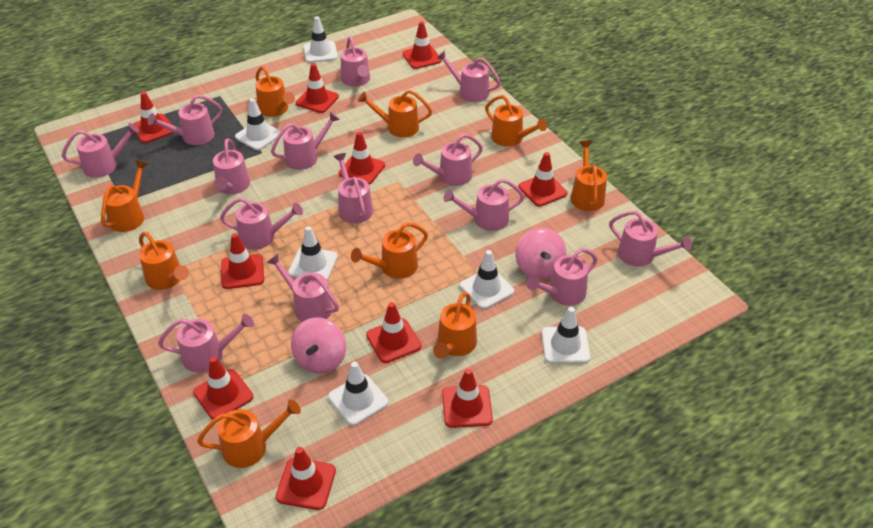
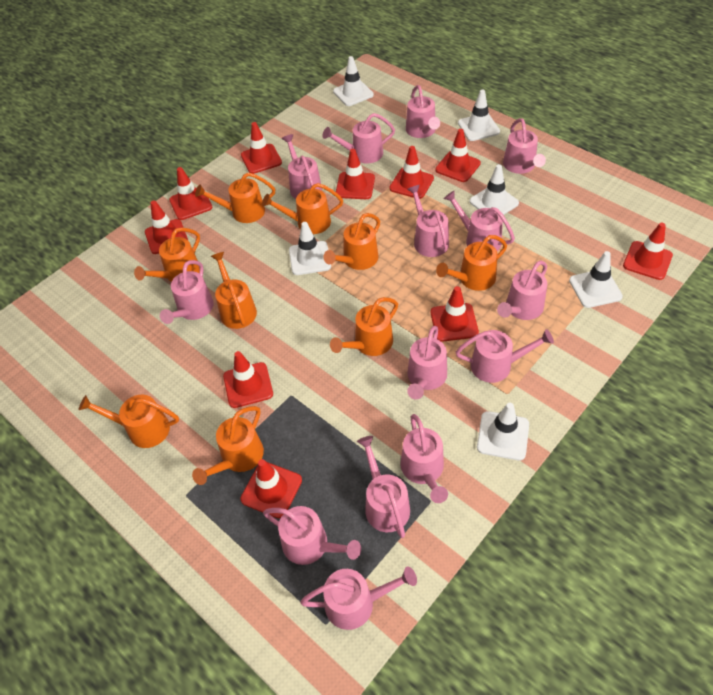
pink spinning top: 2 -> 0

